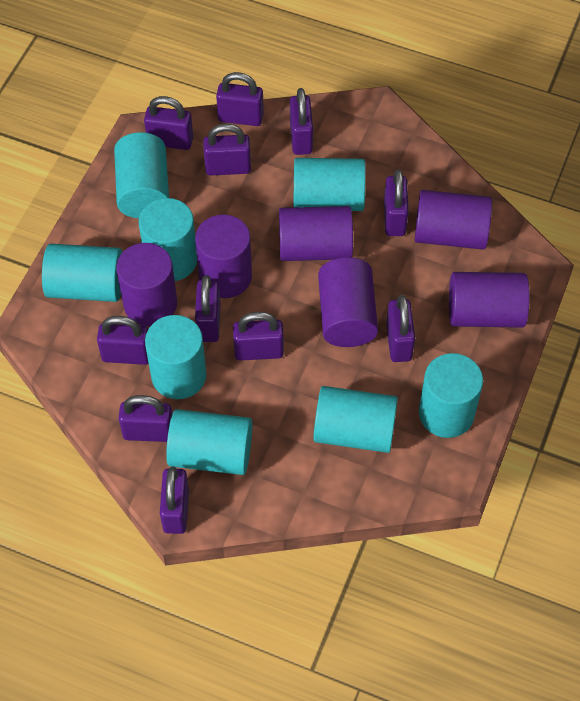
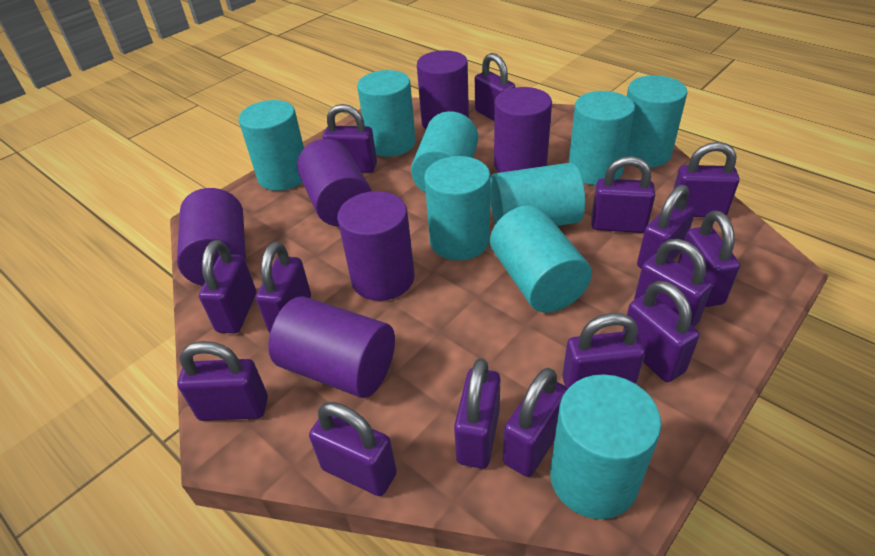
purple padlock: 11 -> 15
turquoise cylinder: 8 -> 9

